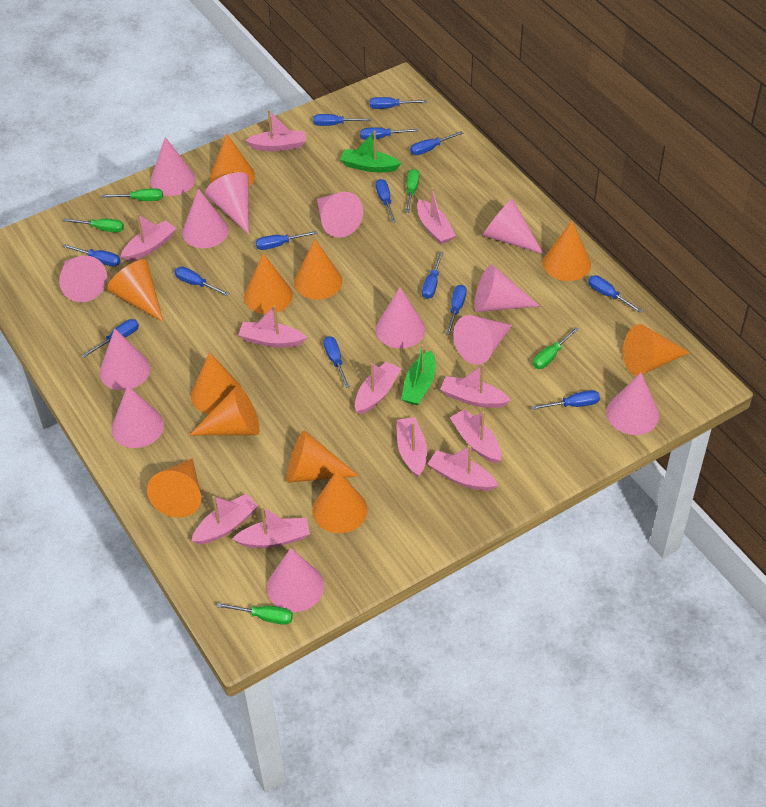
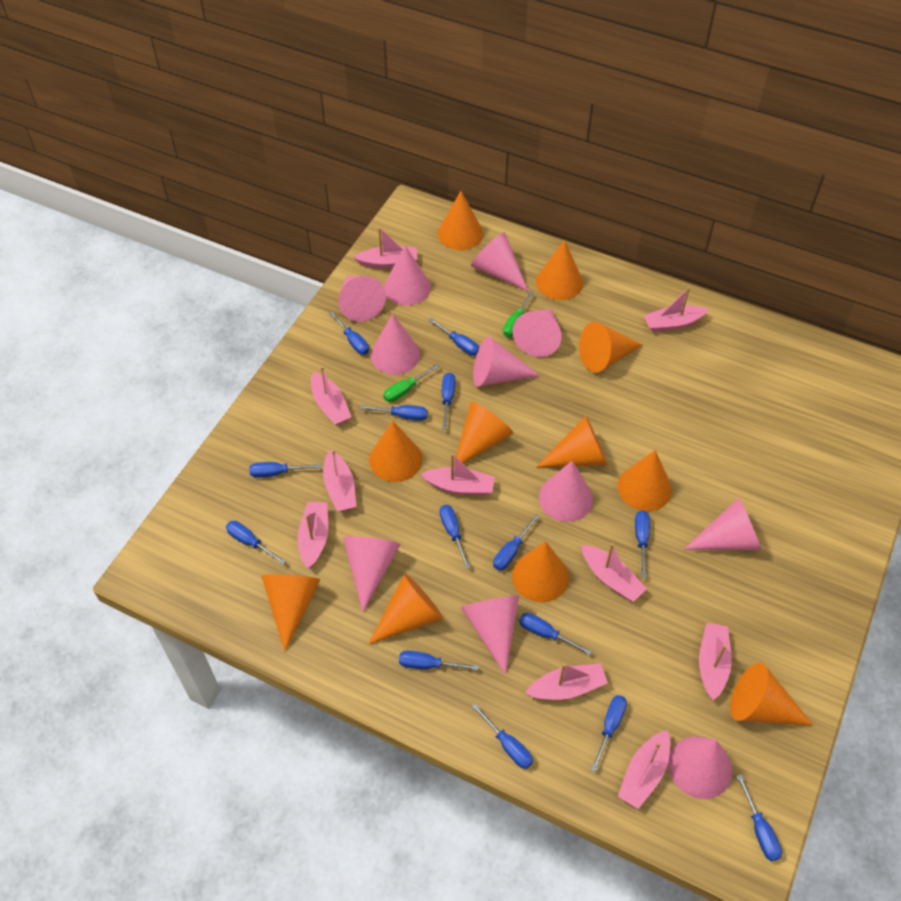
green boat: 2 -> 0
green screwdriver: 5 -> 2
pink boat: 11 -> 10
pink cone: 13 -> 11

